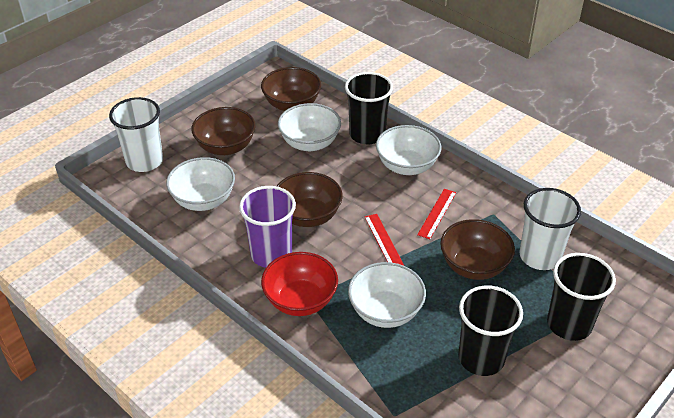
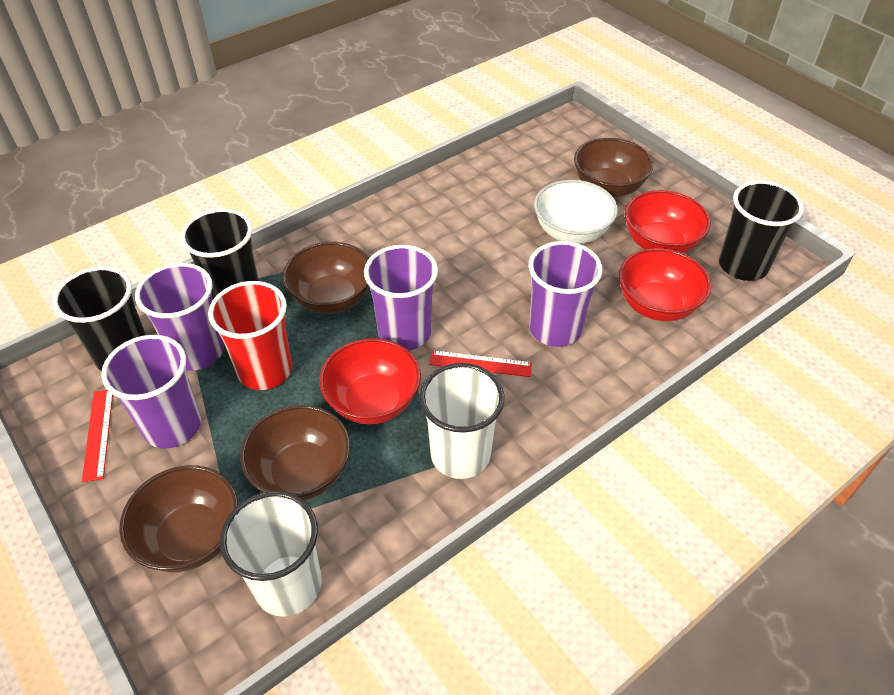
purple cup: 1 -> 4
red bowl: 1 -> 3
red cup: 0 -> 1
white bowl: 4 -> 1

